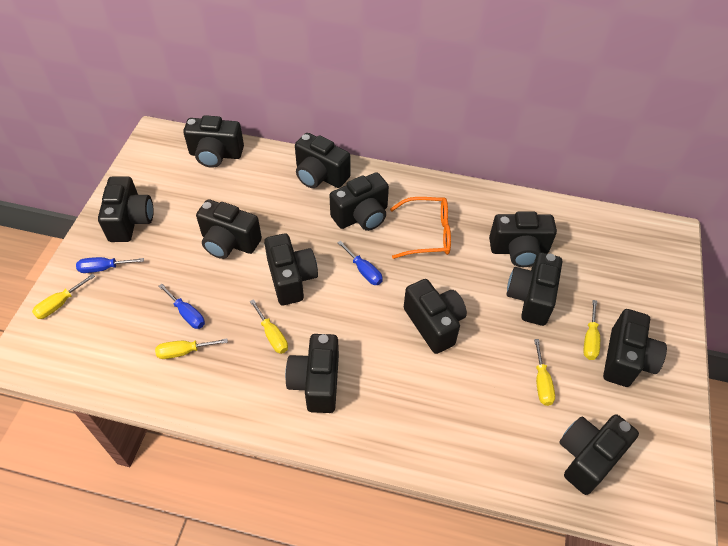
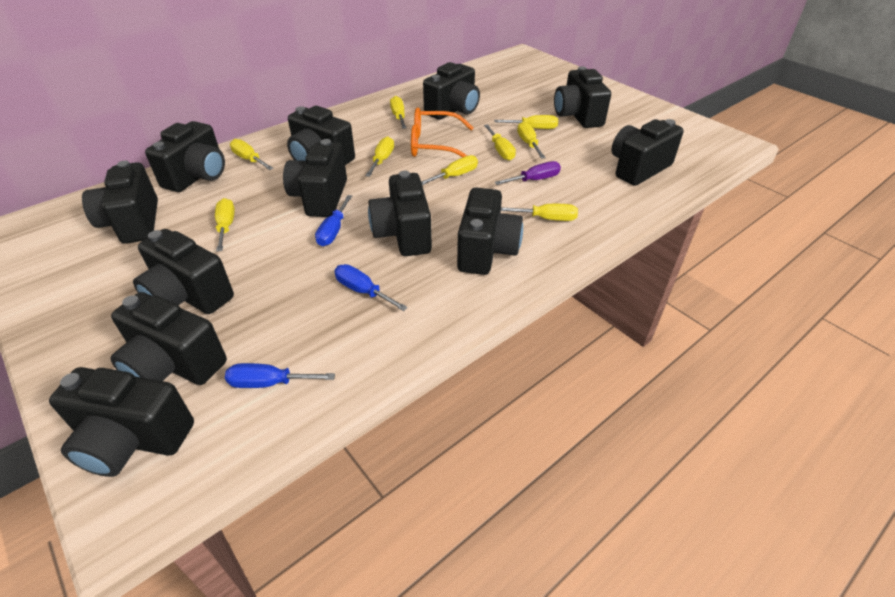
purple screwdriver: 0 -> 1
yellow screwdriver: 5 -> 9

